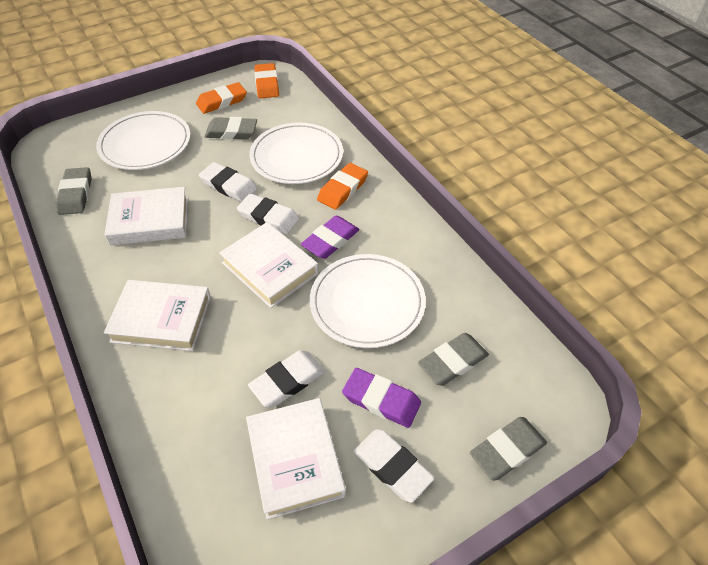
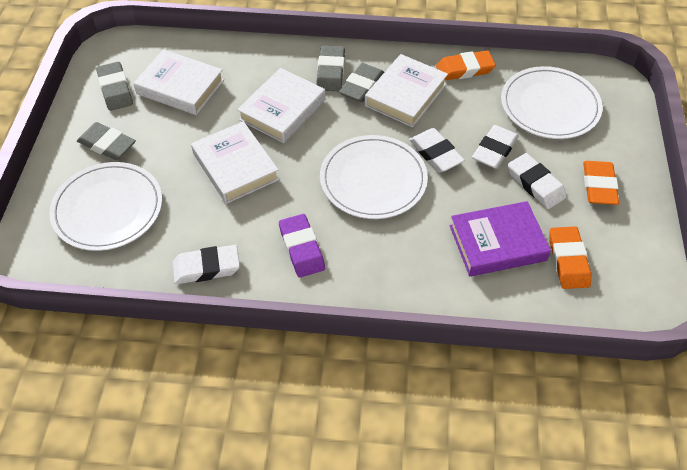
purple book: 0 -> 1
purple eraser: 2 -> 1

